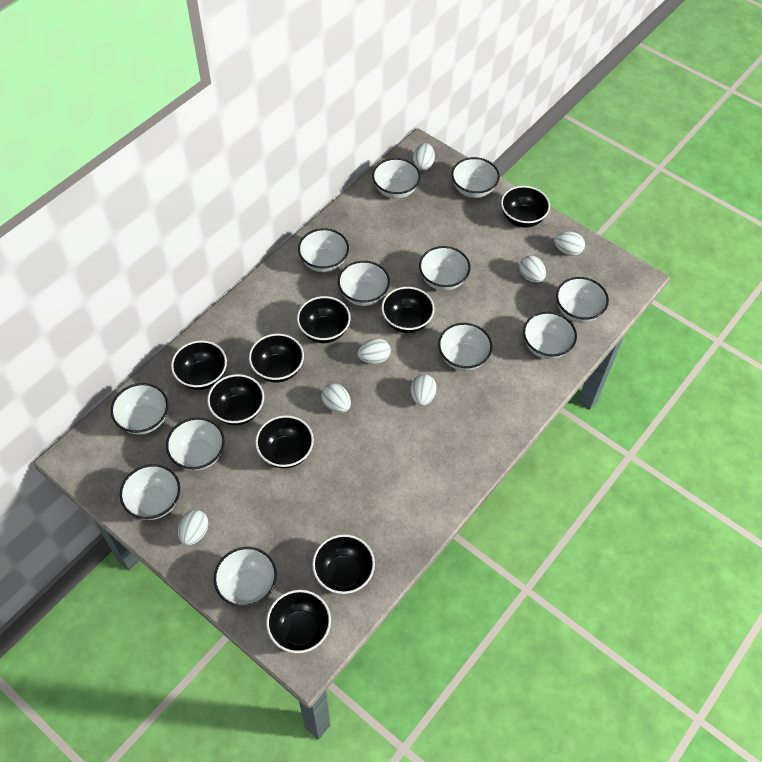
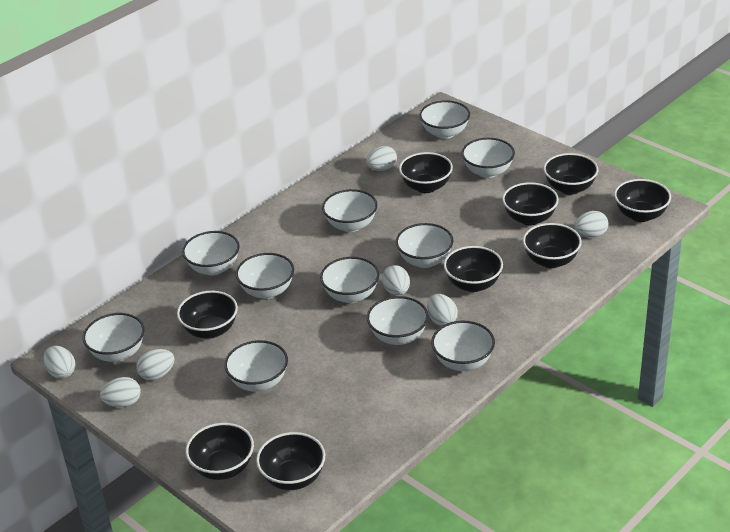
white bowl: 12 -> 11

